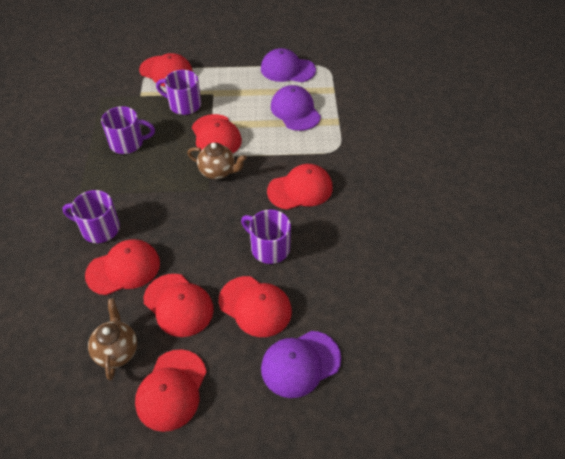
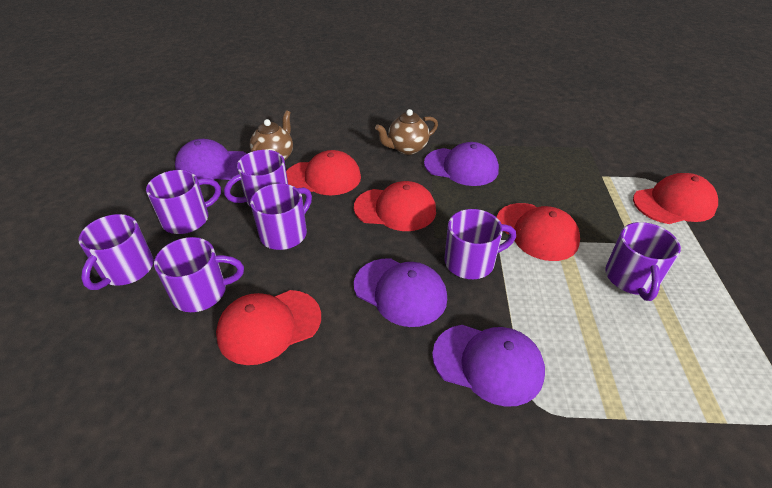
purple cap: 3 -> 4
purple mug: 4 -> 7
red cap: 7 -> 5

